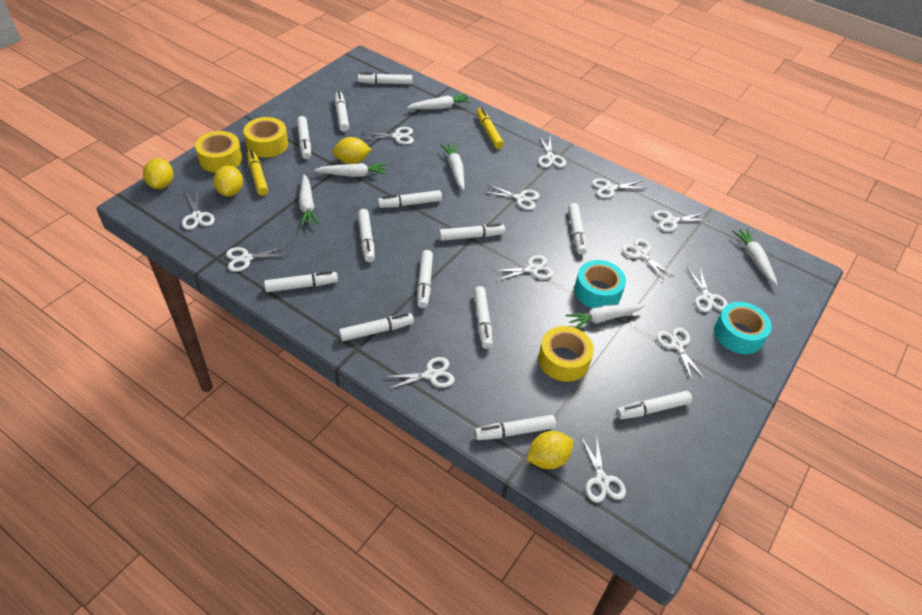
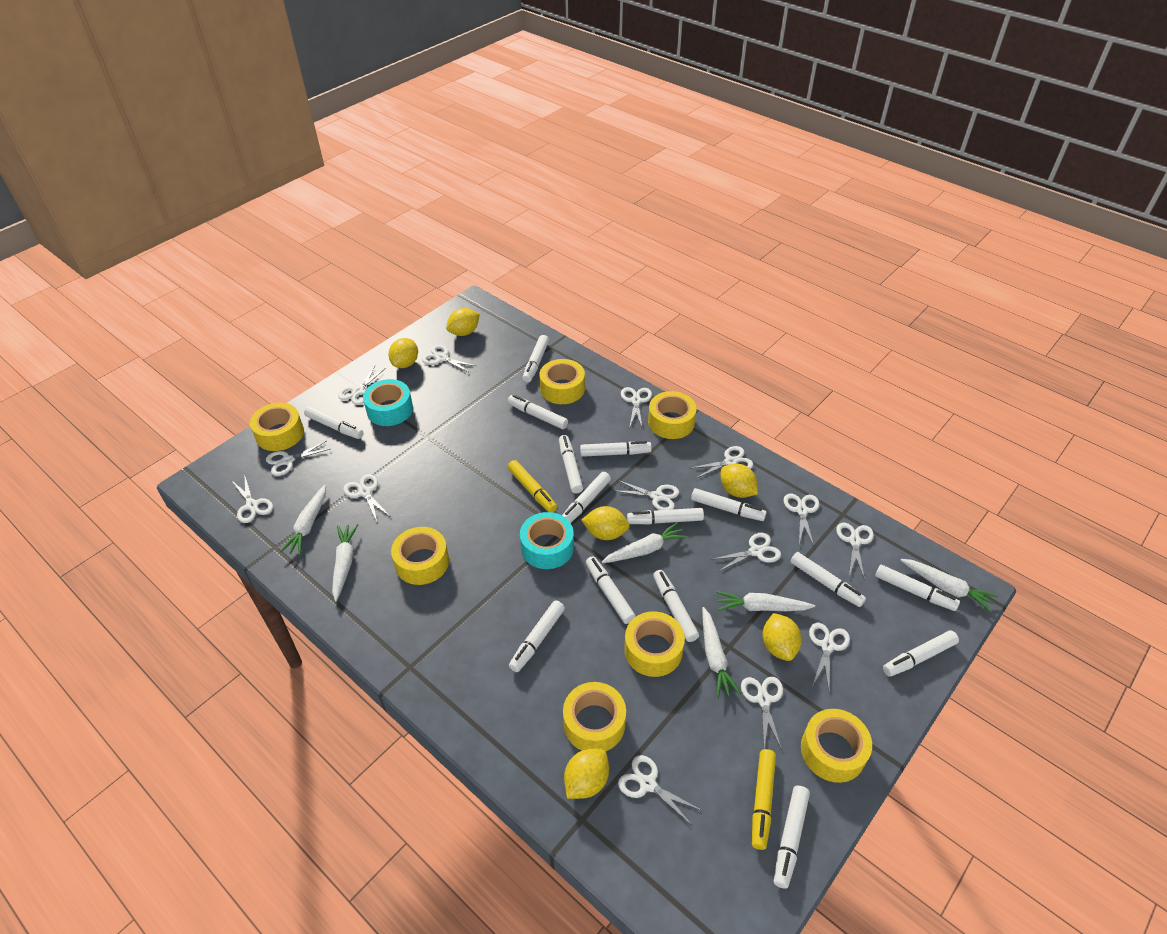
white marker: 13 -> 15
white scissors: 13 -> 14
yellow lemon: 4 -> 6
yellow tape: 3 -> 7

